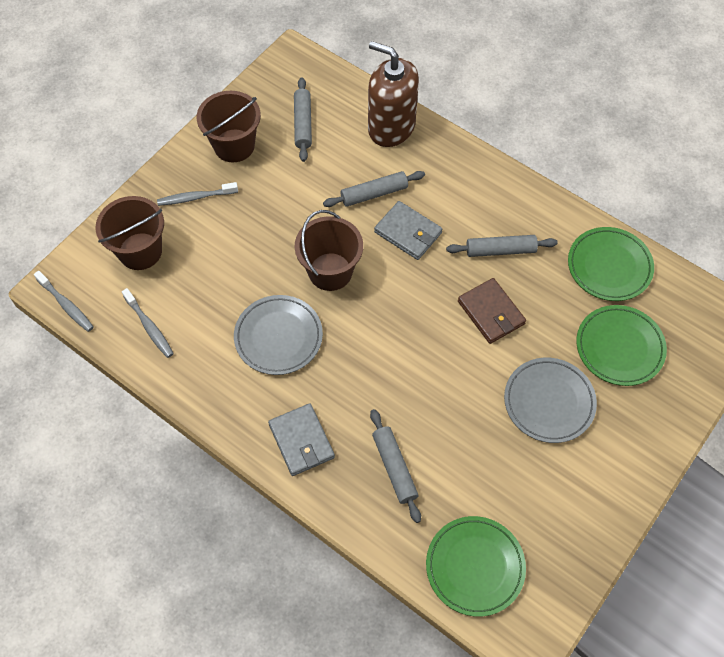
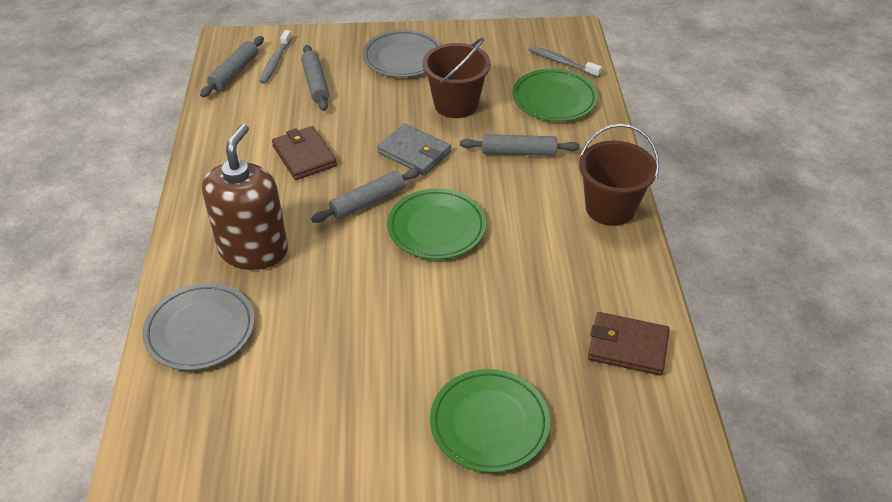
brown bucket: 3 -> 2
brown wallet: 1 -> 2
grey toothbrush: 3 -> 2
grey wallet: 2 -> 1

